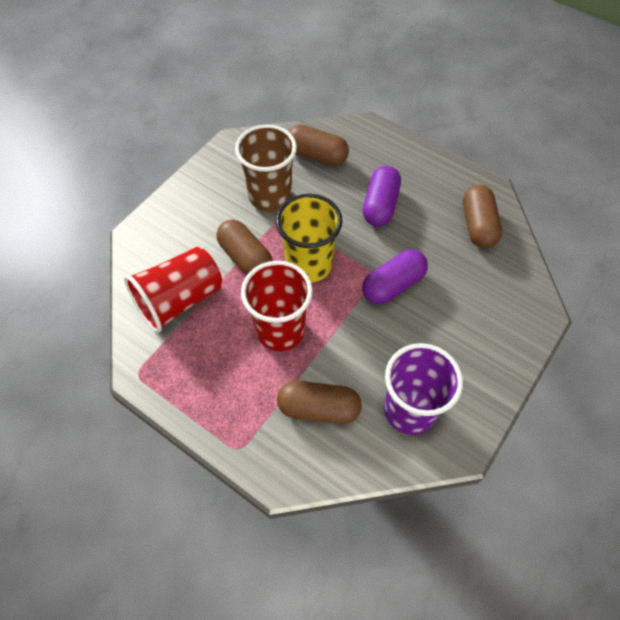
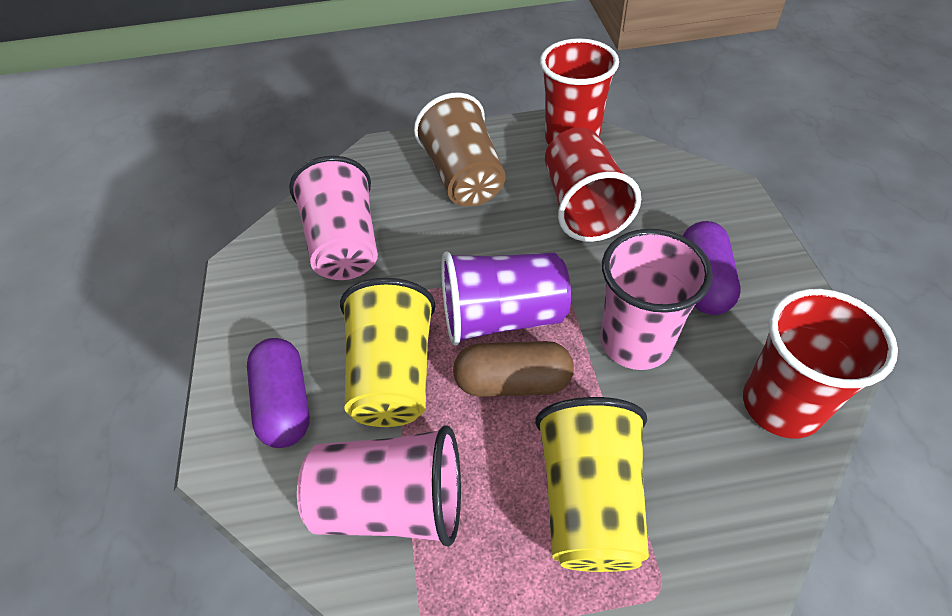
brown capsule: 4 -> 1
pink cup: 0 -> 3
red cup: 2 -> 3
yellow cup: 1 -> 2

